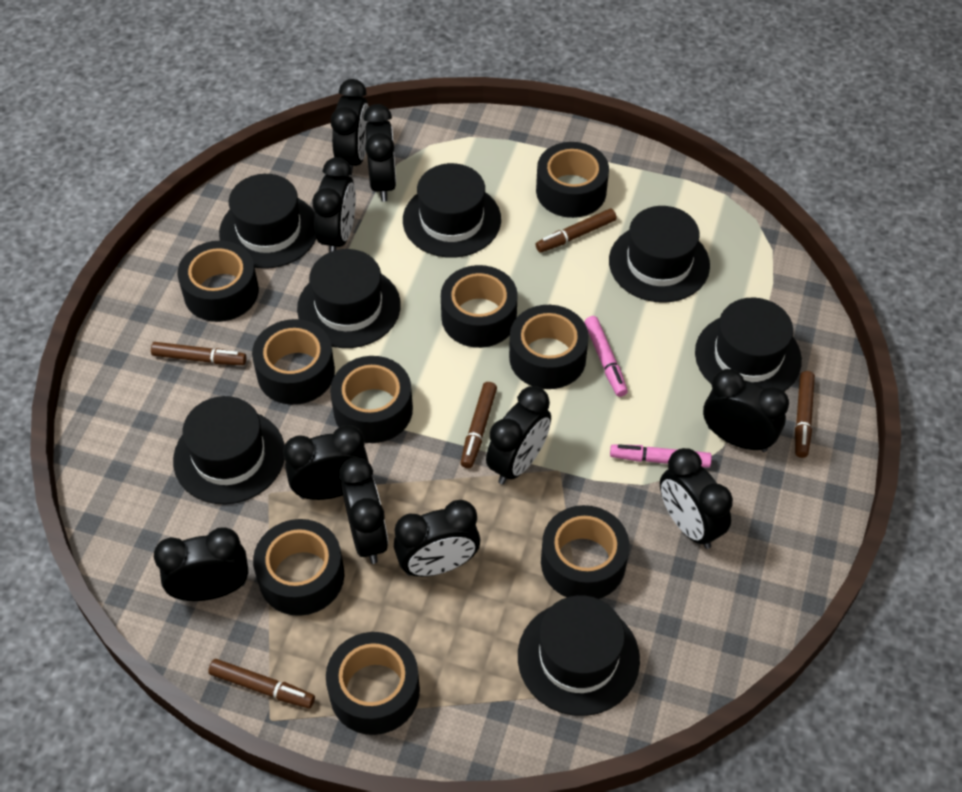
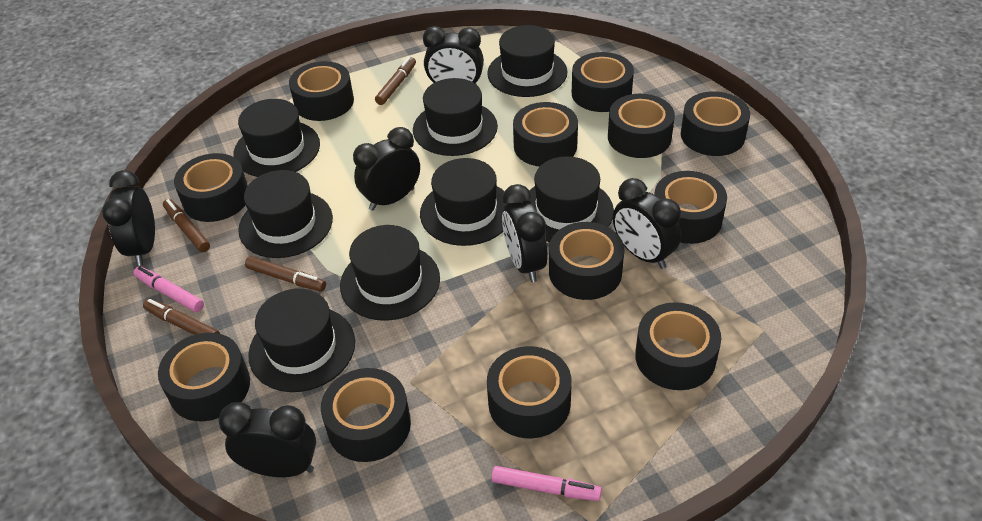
black clock: 10 -> 6
black hat: 7 -> 8
black tape: 9 -> 12
brown marker: 5 -> 4

